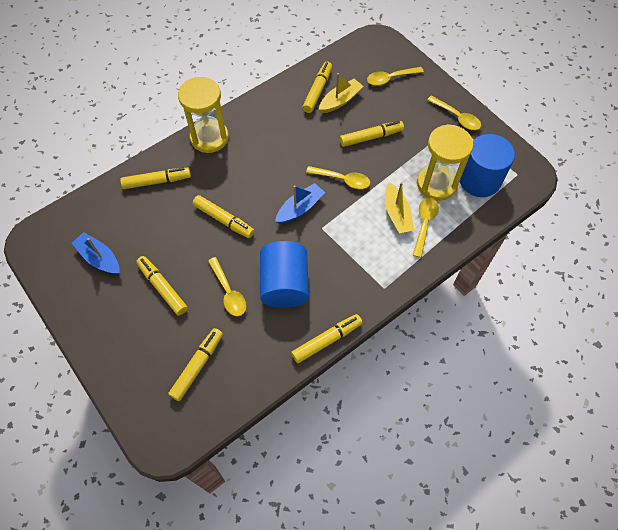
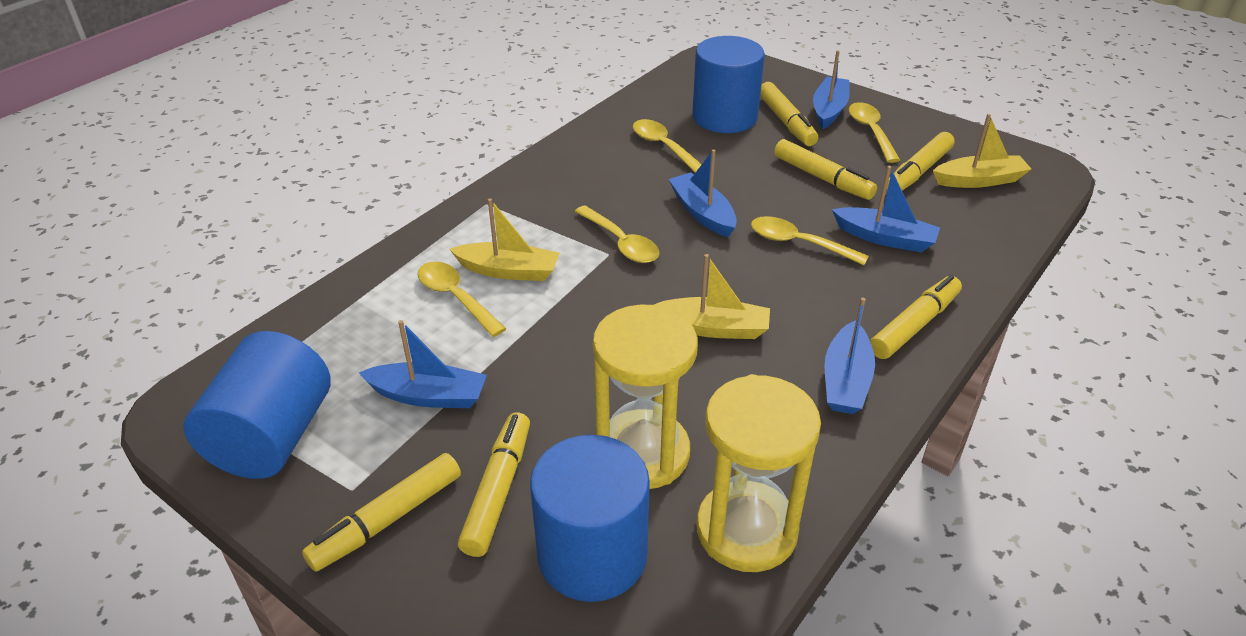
blue boat: 2 -> 5
blue cylinder: 2 -> 3
yellow boat: 2 -> 3
yellow marker: 7 -> 6

